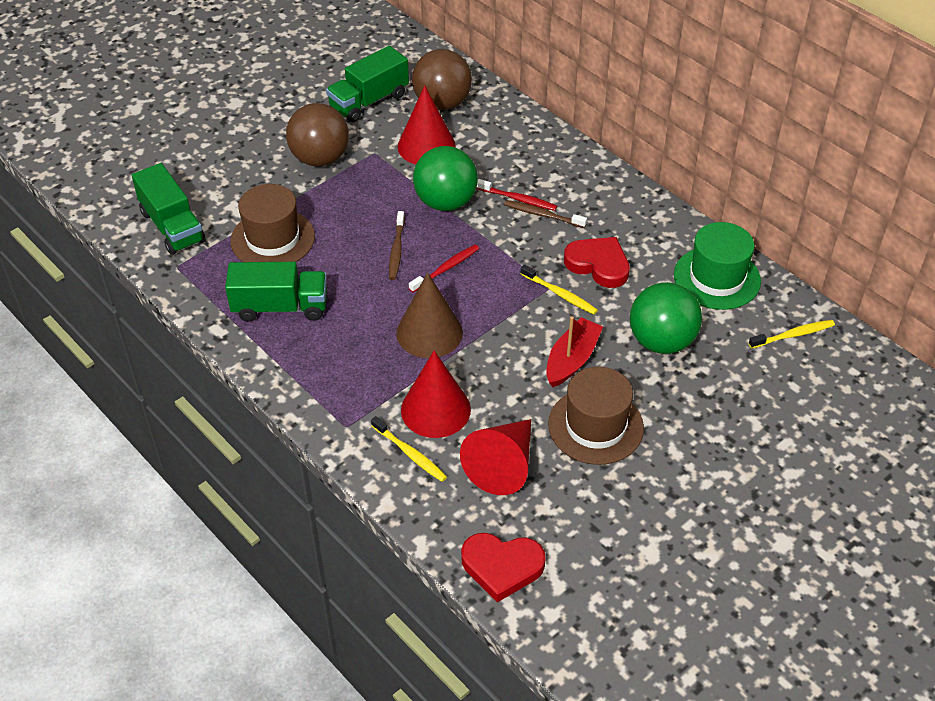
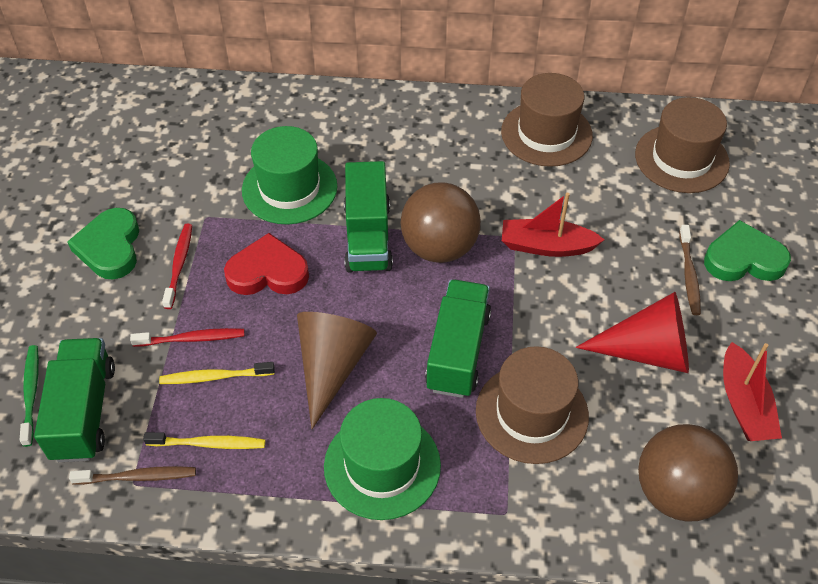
brown hat: 2 -> 3
green ball: 2 -> 0
green hat: 1 -> 2
green heart: 0 -> 2
green toothbrush: 0 -> 1
red boat: 1 -> 2
red cone: 3 -> 1
red heart: 2 -> 1
yellow toothbrush: 3 -> 2

